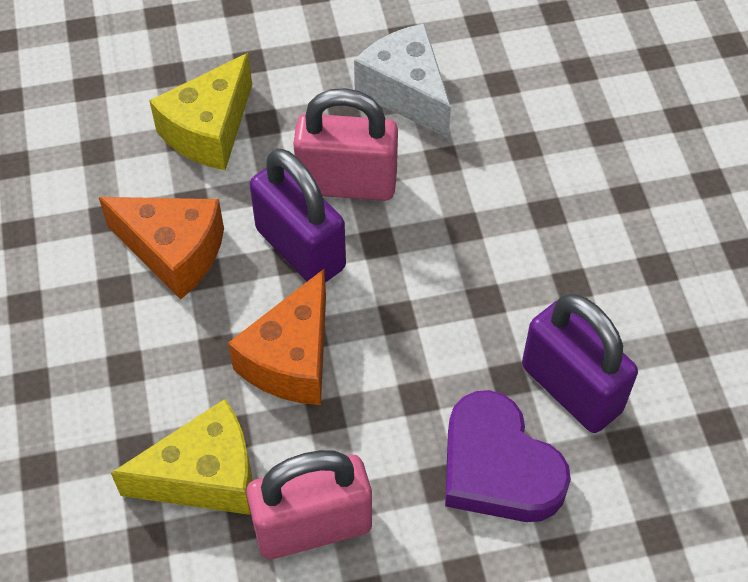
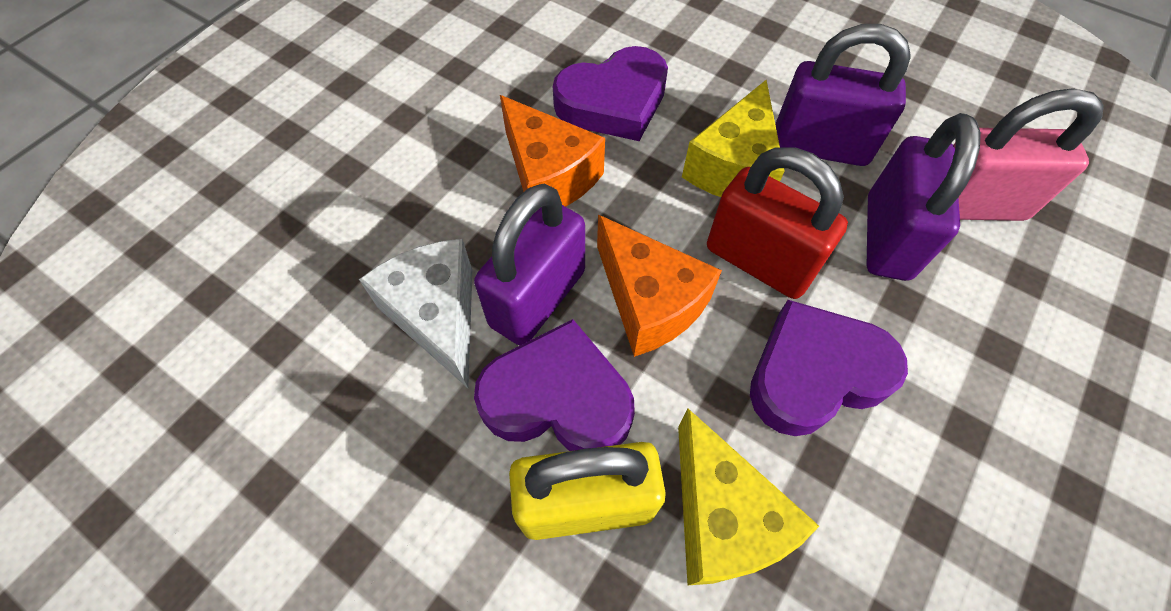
pink padlock: 2 -> 1
purple heart: 1 -> 3
purple padlock: 2 -> 3
red padlock: 0 -> 1
yellow padlock: 0 -> 1

